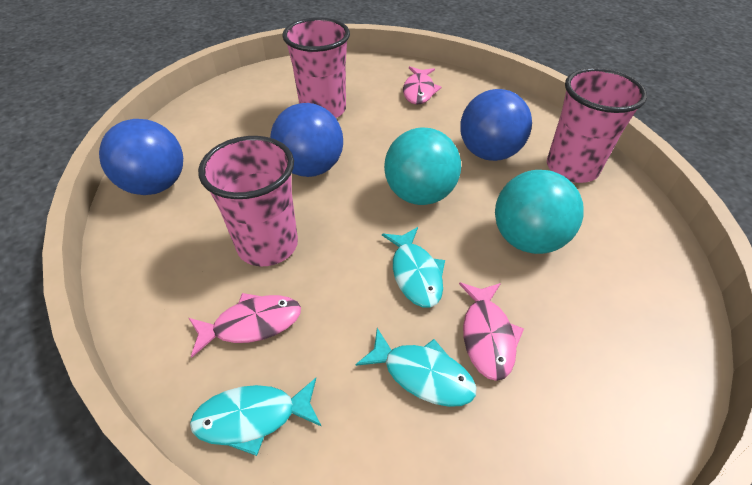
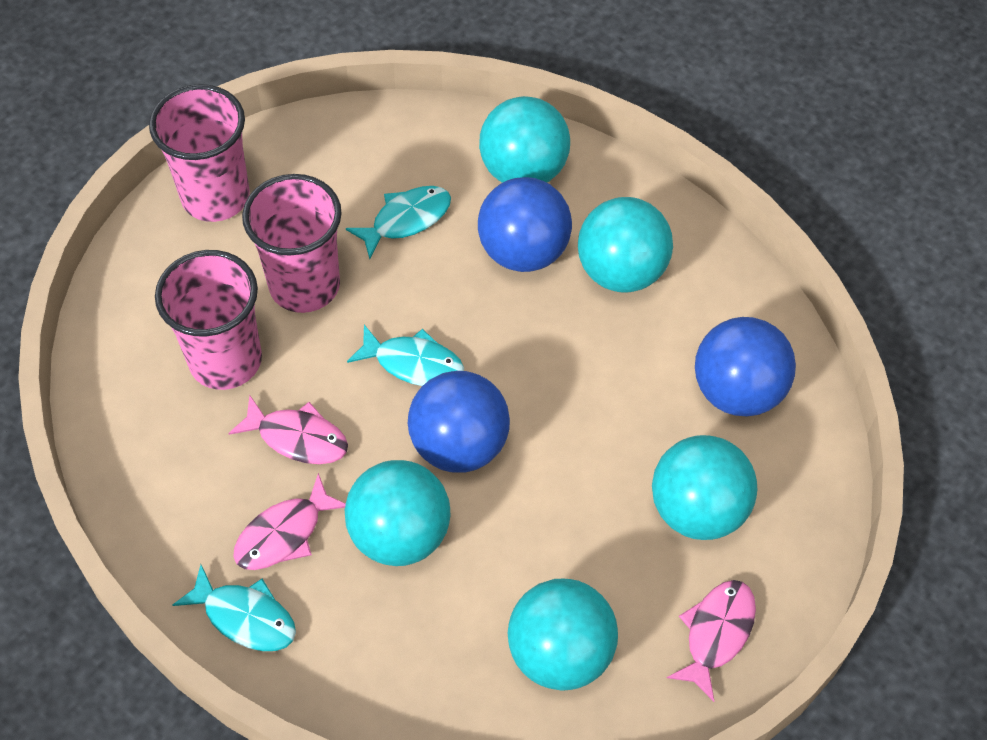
turquoise ball: 2 -> 5

